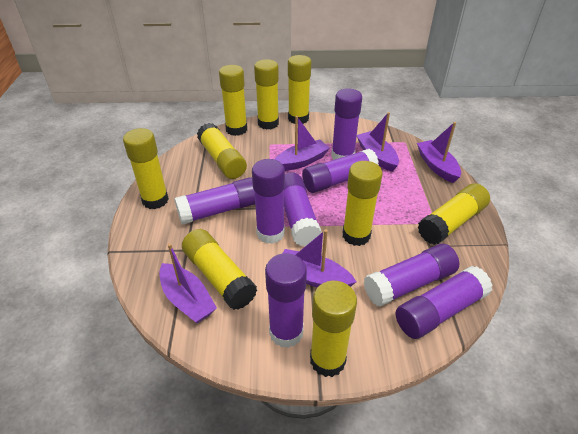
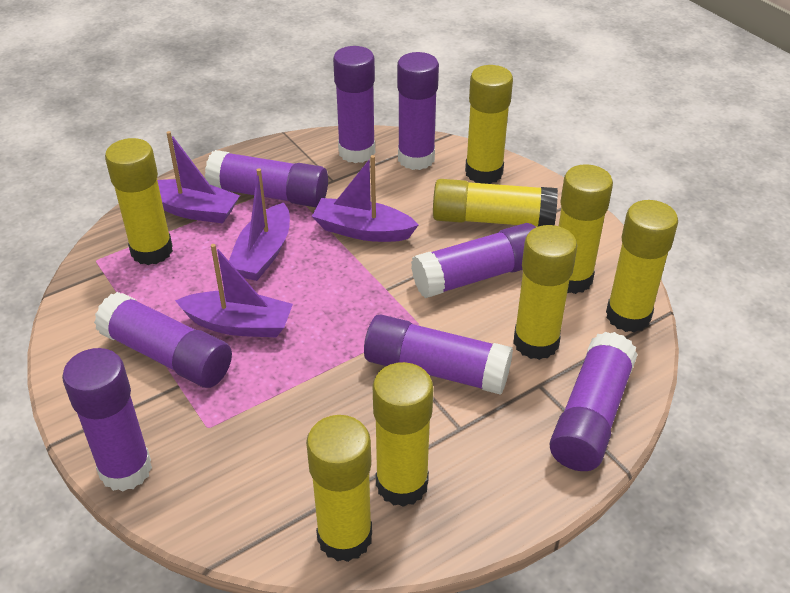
purple boat: 5 -> 4
yellow glue stick: 9 -> 8

